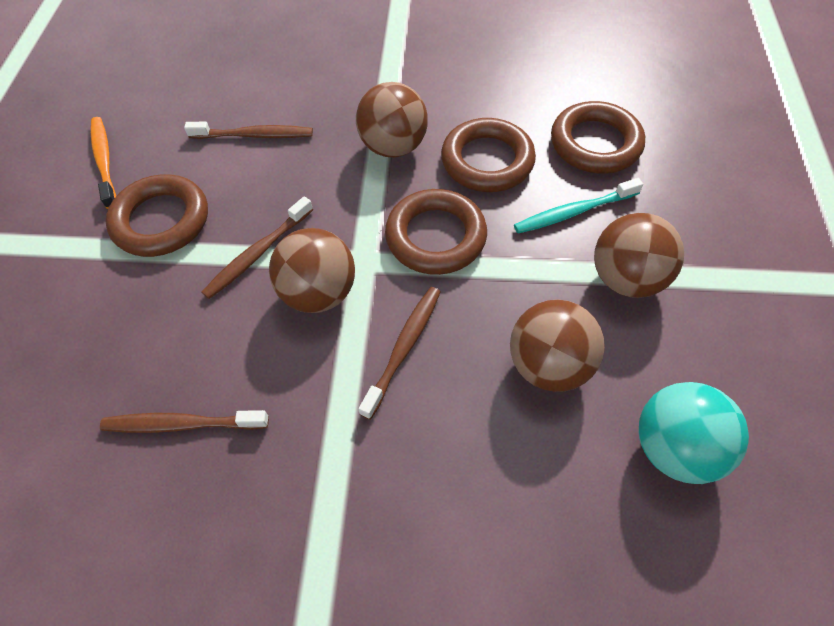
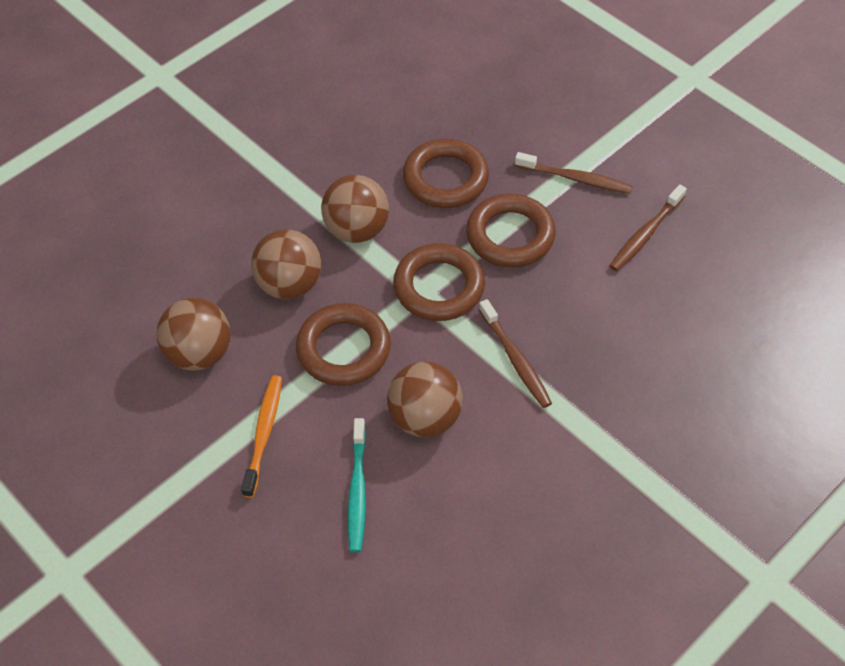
brown toothbrush: 4 -> 3
turquoise ball: 1 -> 0

